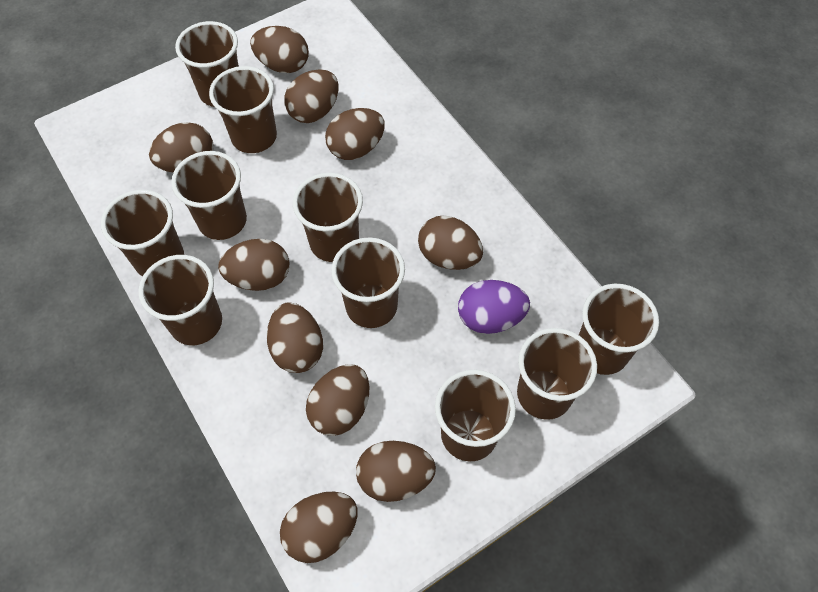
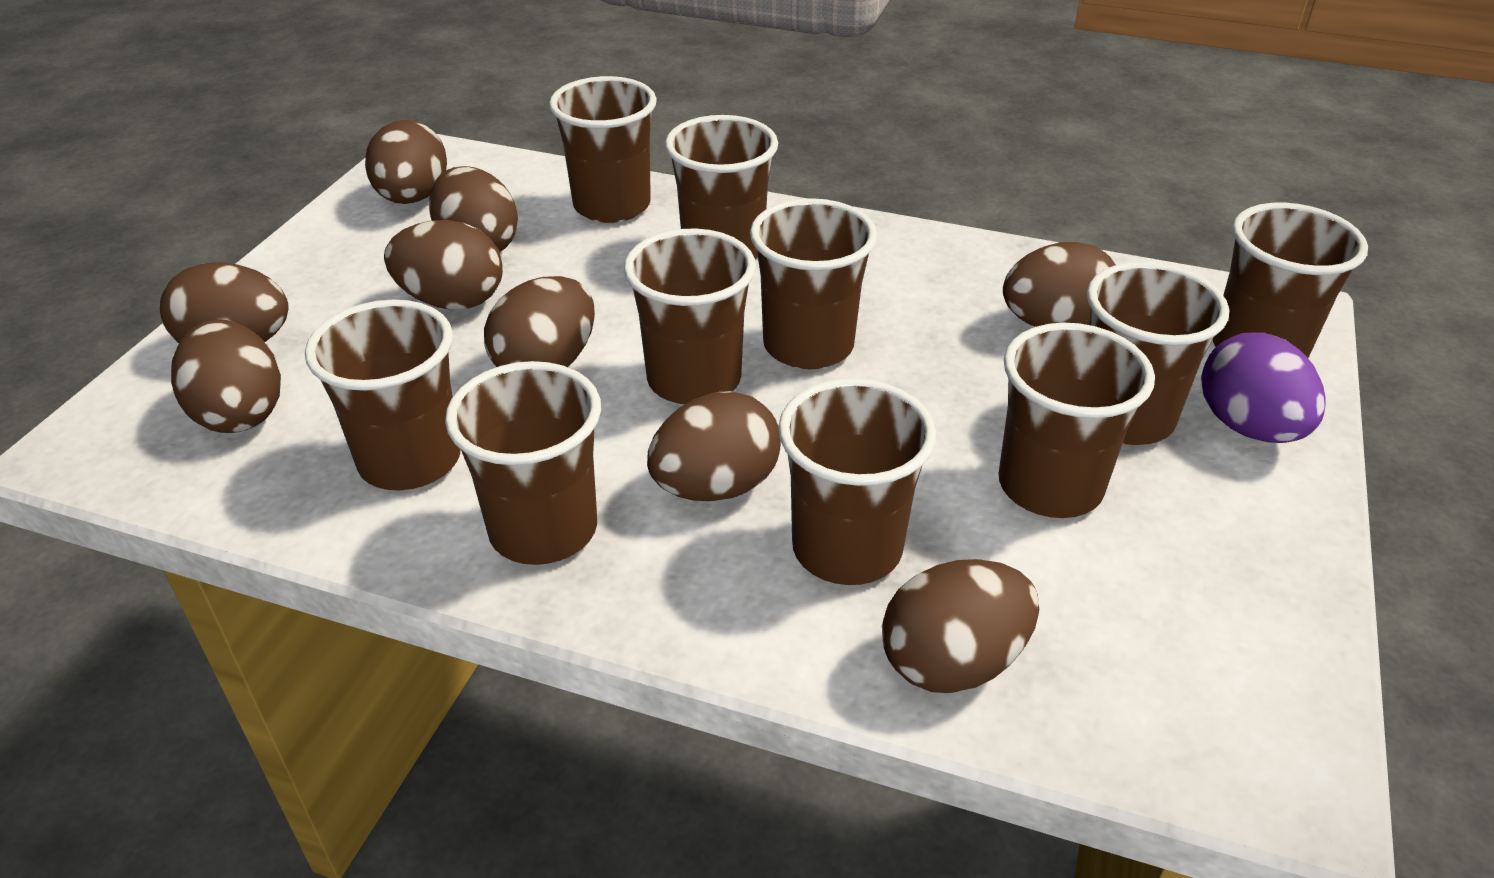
brown egg: 10 -> 9

